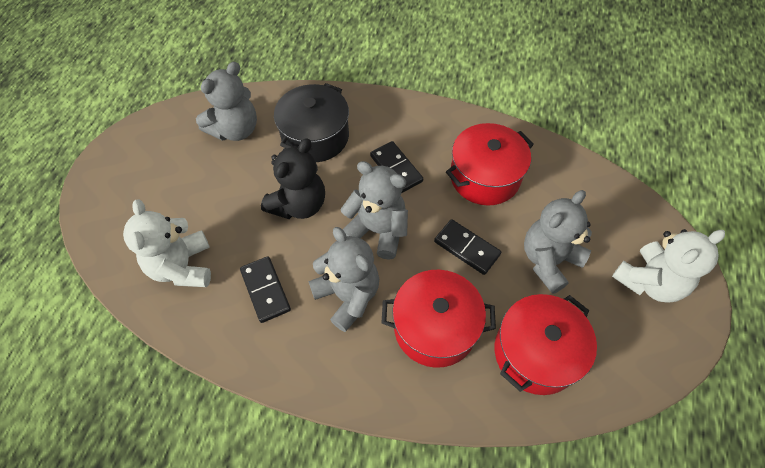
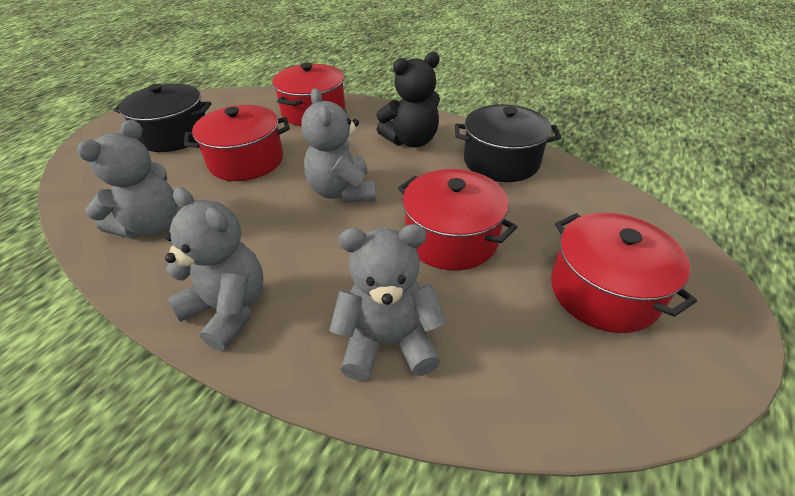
black domino: 3 -> 0
black pot: 1 -> 2
red pot: 3 -> 4
white teddy bear: 2 -> 0

